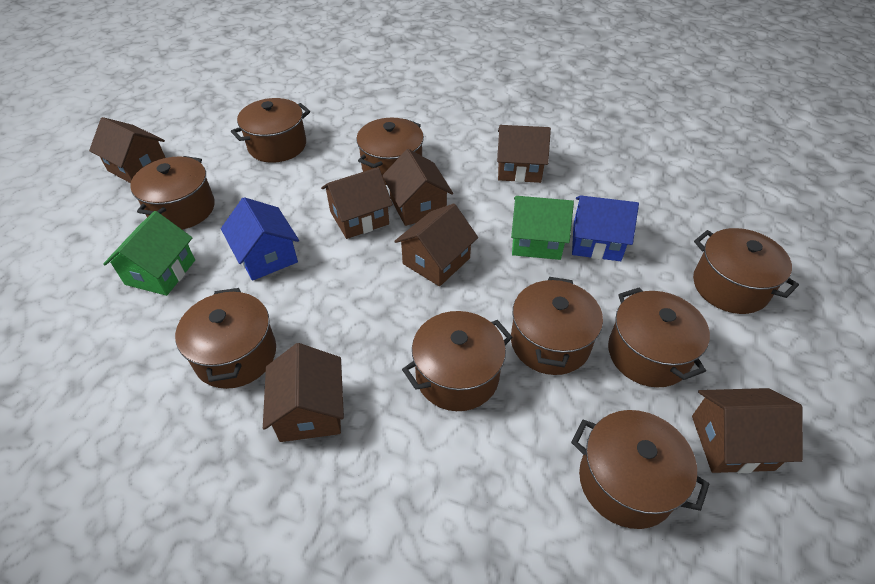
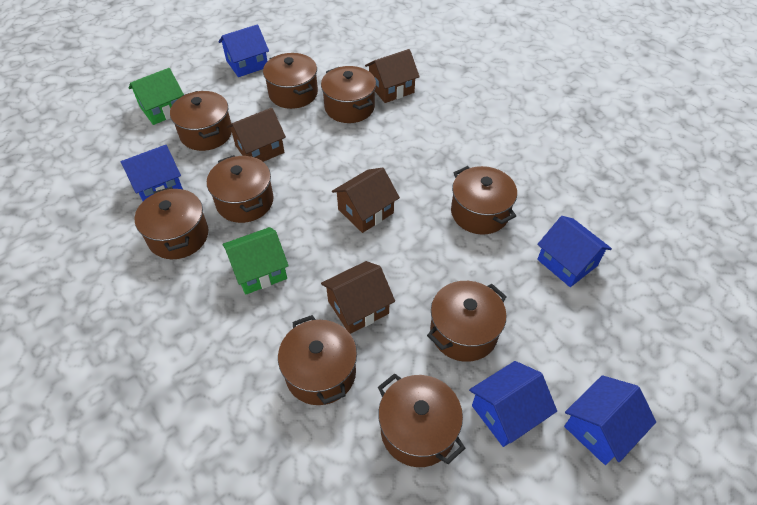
blue house: 2 -> 5
brown house: 7 -> 4

